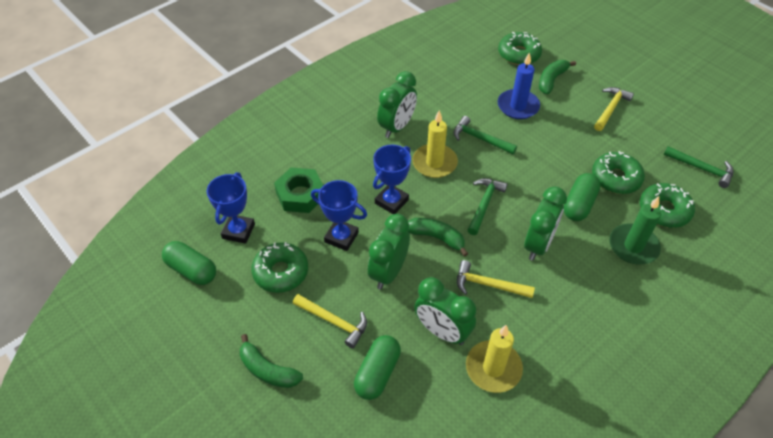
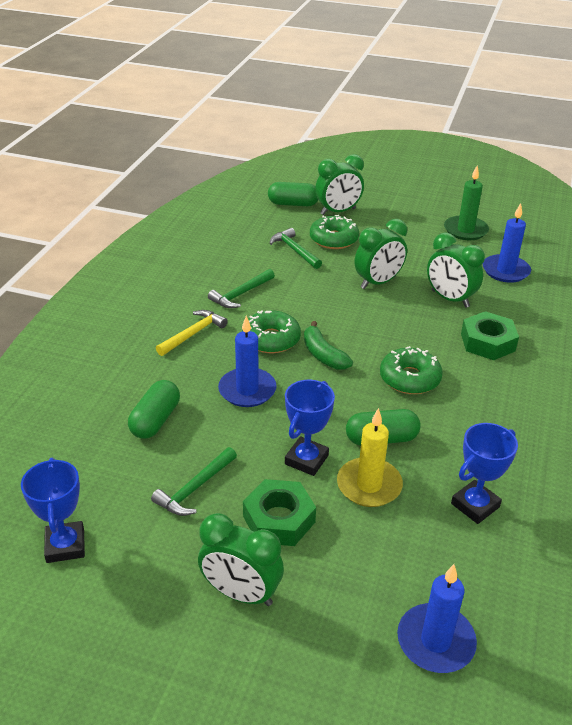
blue candle: 1 -> 3
green banana: 3 -> 1
green donut: 4 -> 3
green nut: 1 -> 2
yellow candle: 2 -> 1
yellow hammer: 3 -> 1

